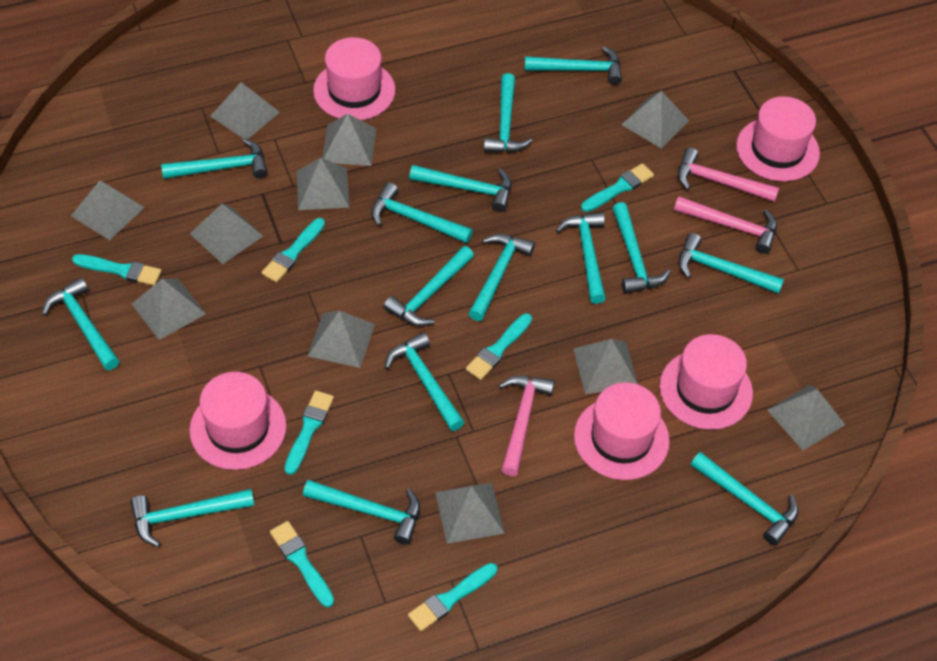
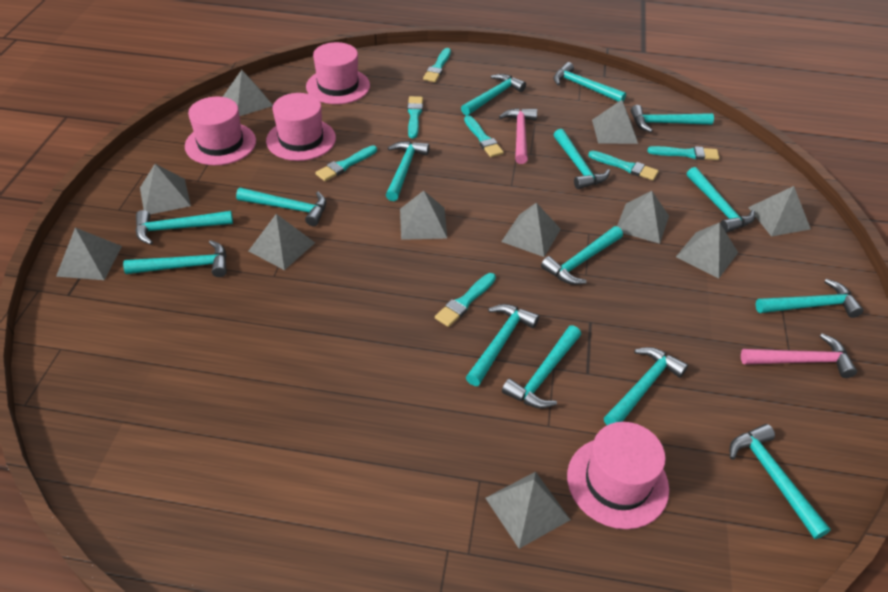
pink hammer: 3 -> 2
pink hat: 5 -> 4

